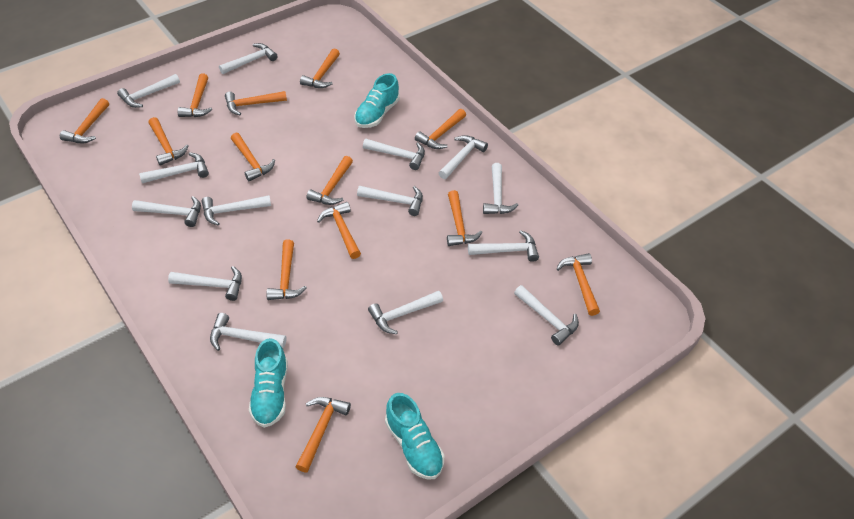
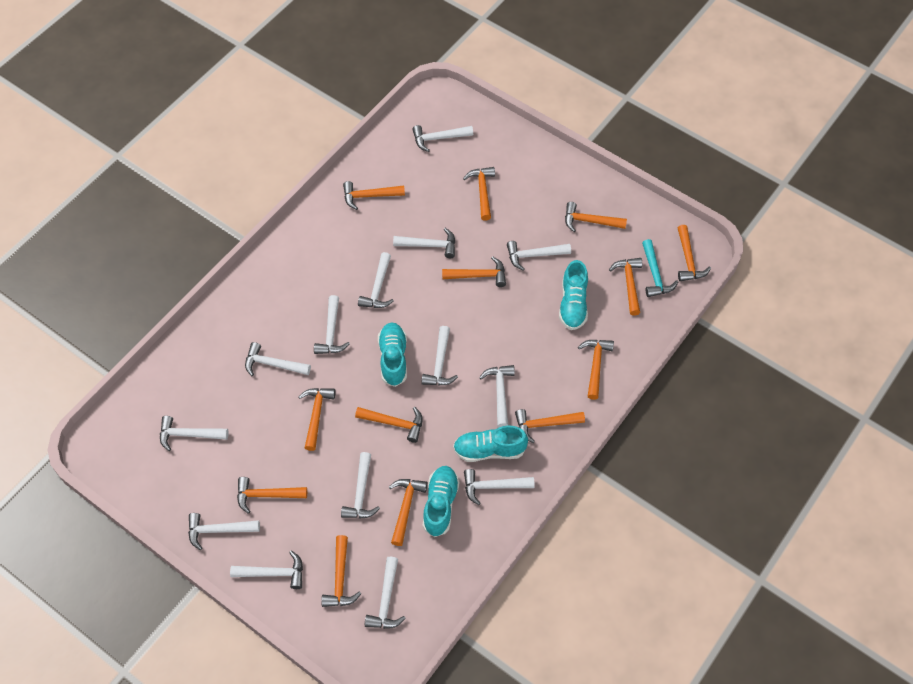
turquoise hammer: 0 -> 1
turquoise shoe: 3 -> 4

